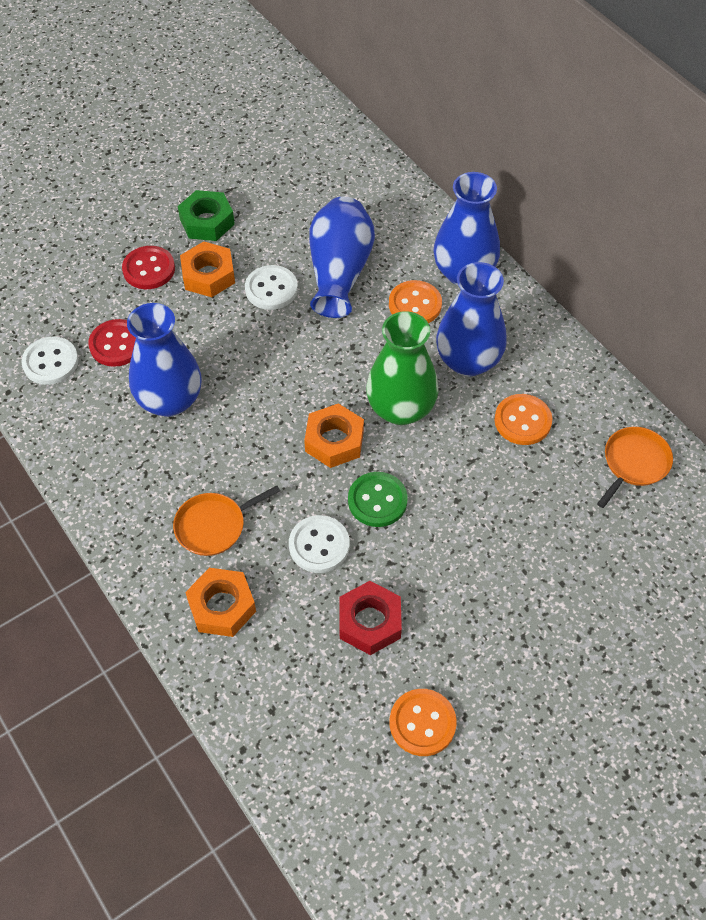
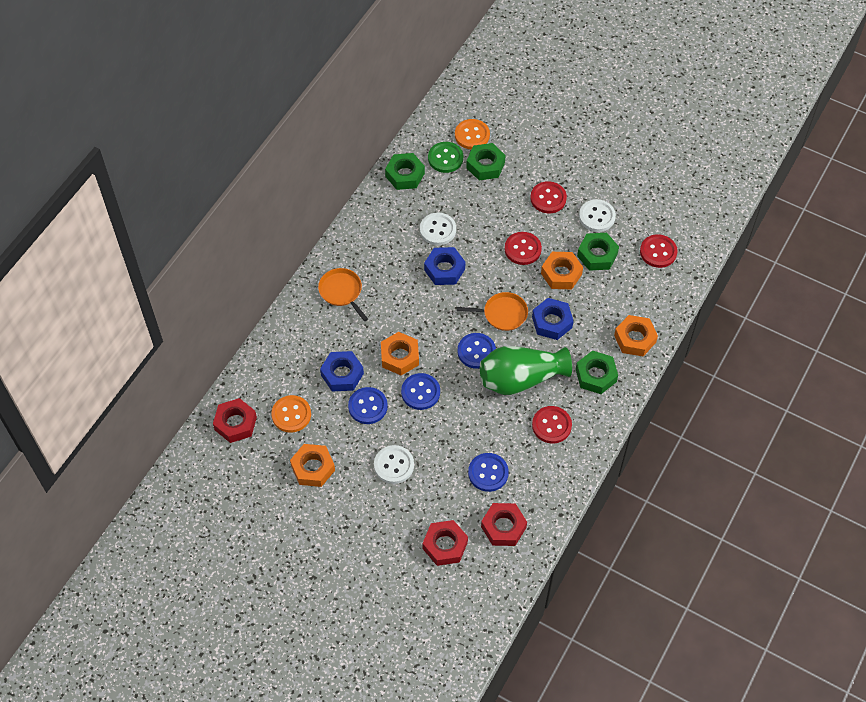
blue button: 0 -> 4
blue nut: 0 -> 3
blue vase: 4 -> 0
green nut: 1 -> 4
orange button: 3 -> 2
orange nut: 3 -> 4
red button: 2 -> 4
red nut: 1 -> 3

